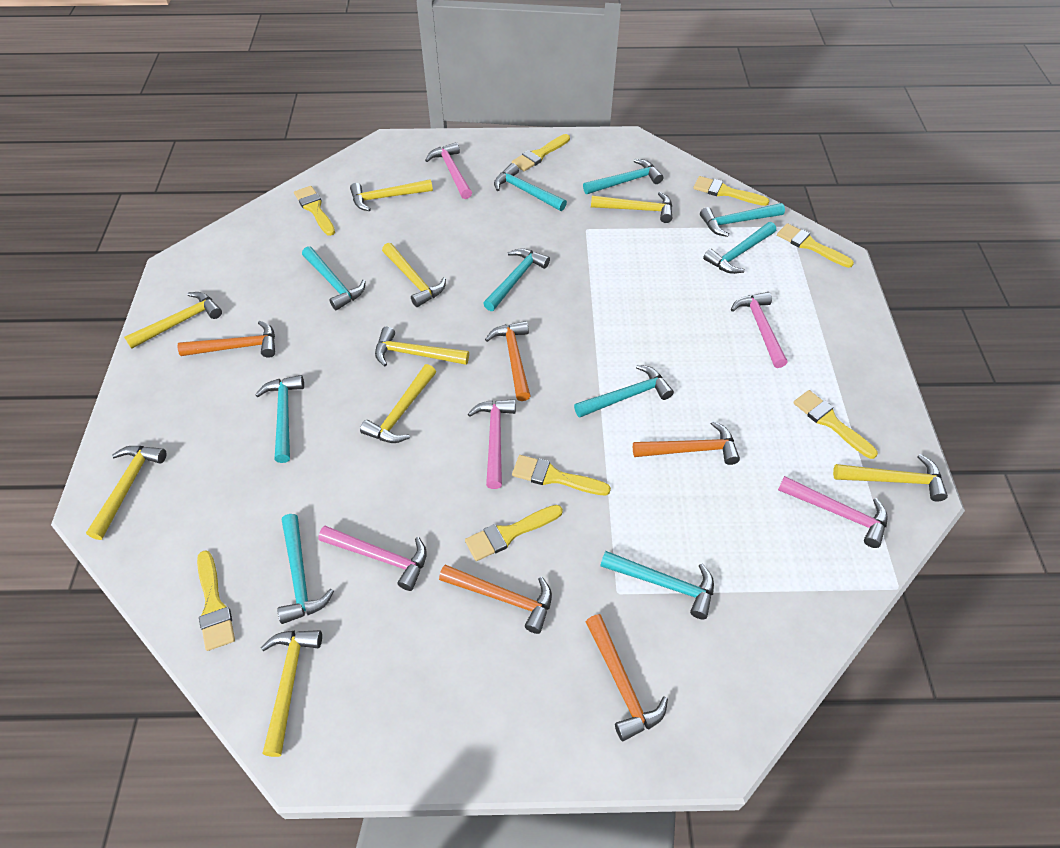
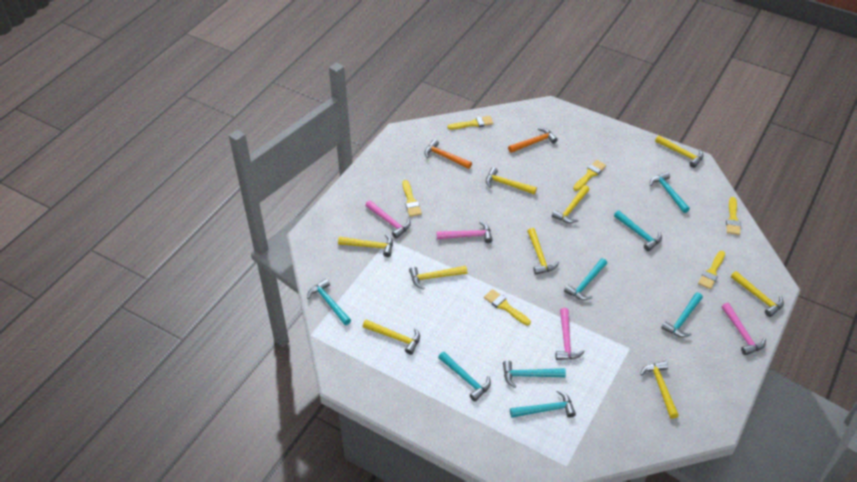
orange hammer: 5 -> 2
pink hammer: 5 -> 4
turquoise hammer: 10 -> 8
yellow brush: 8 -> 6

